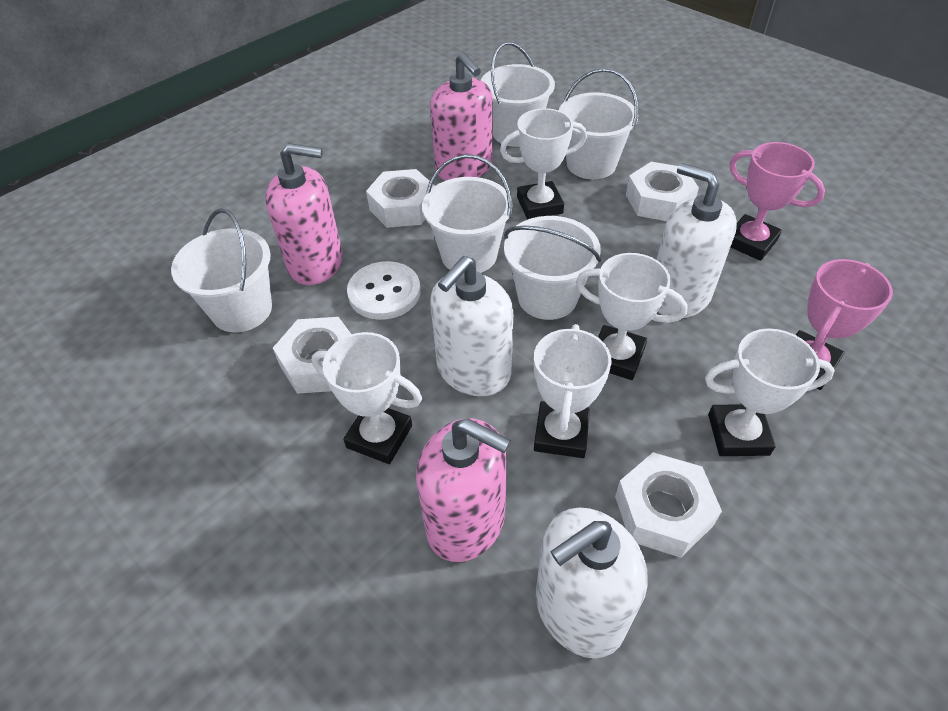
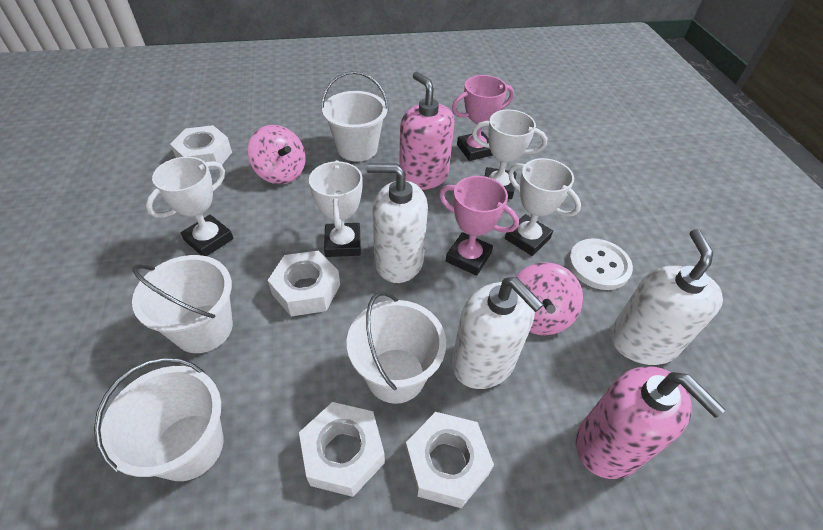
pink soap dispenser: 3 -> 2
pink spinning top: 0 -> 2
white bucket: 5 -> 4
white trophy: 5 -> 4

